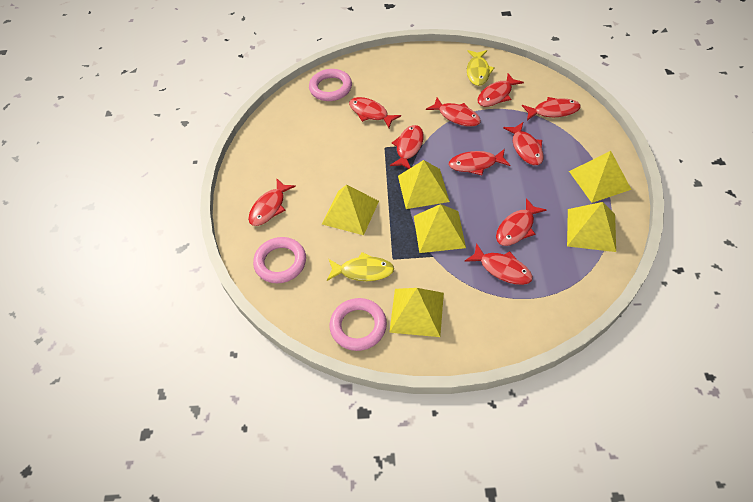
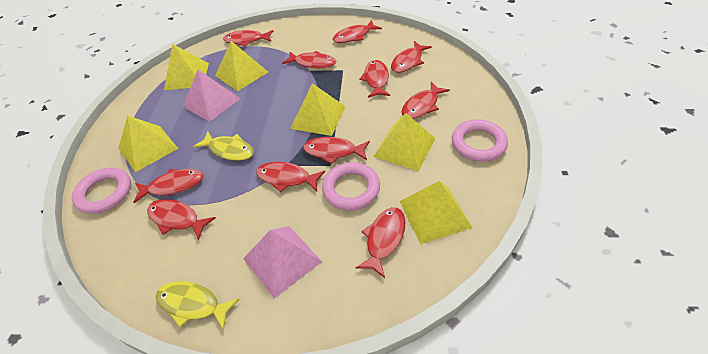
pink pyramid: 0 -> 2
red fish: 10 -> 11

